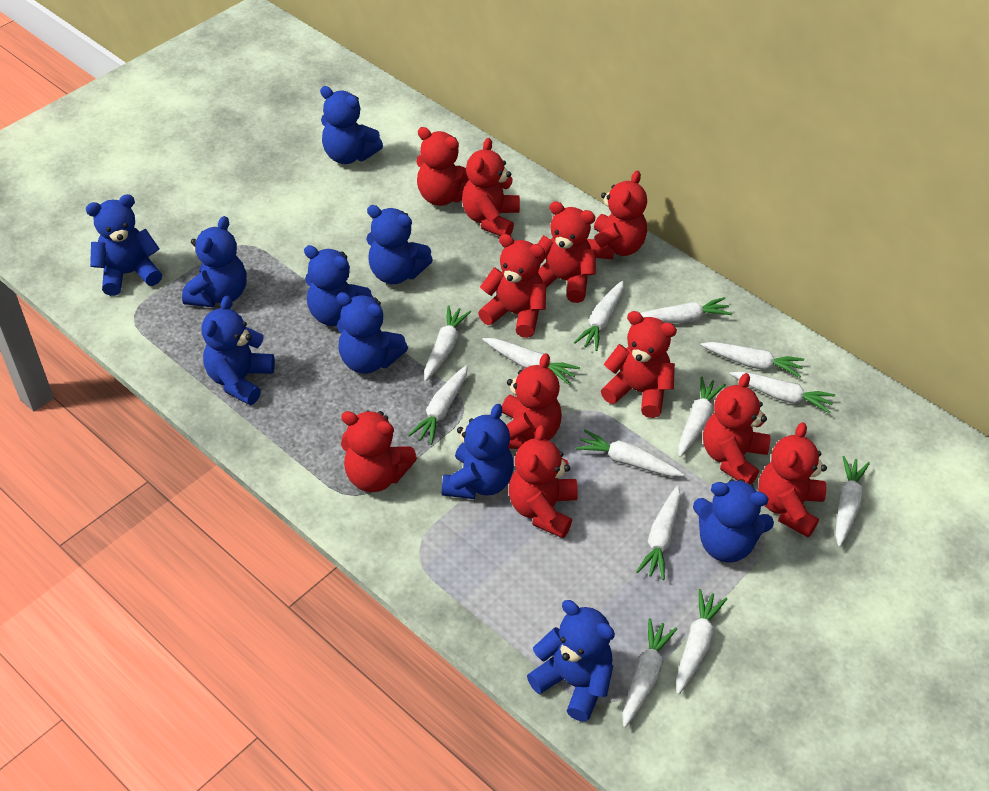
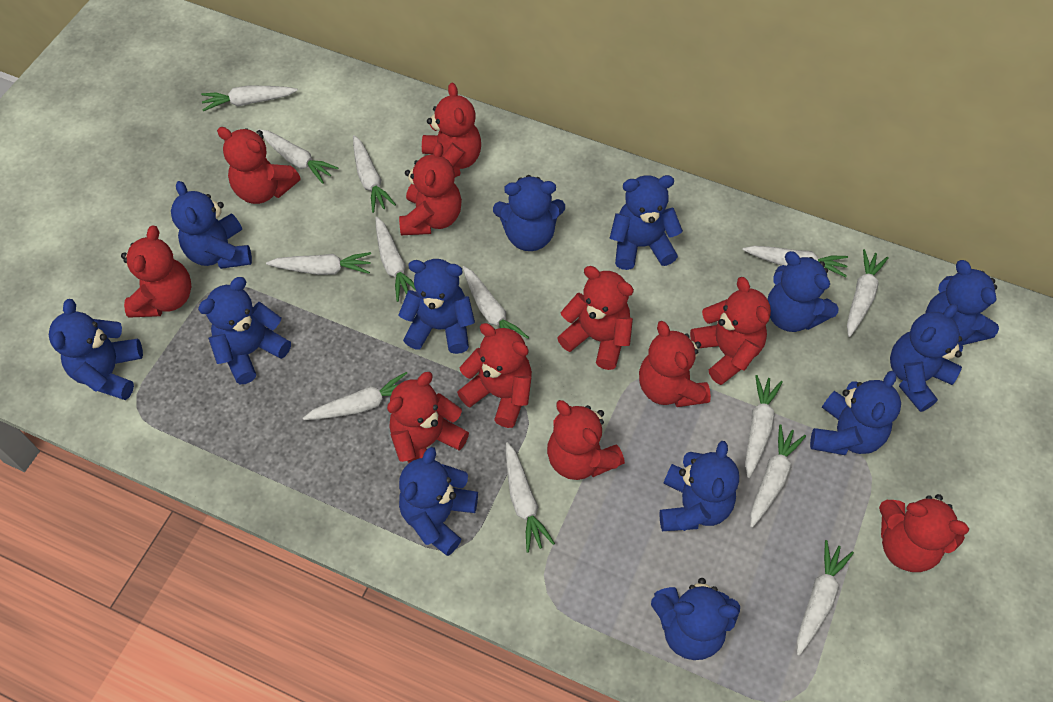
blue teddy bear: 10 -> 13

